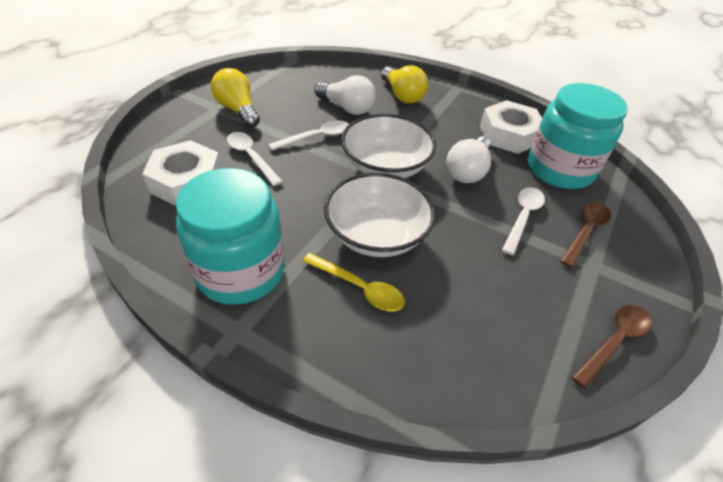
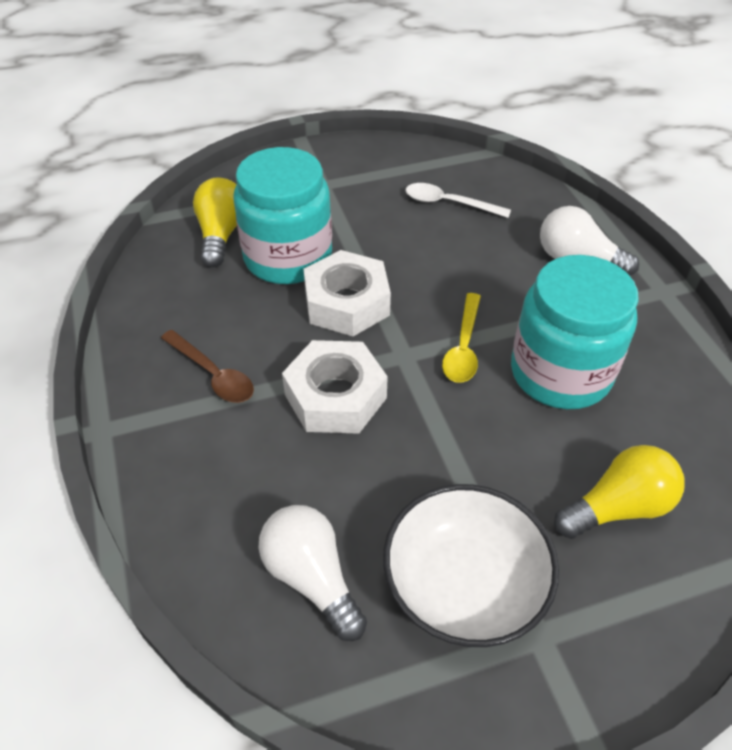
brown spoon: 2 -> 1
white bowl: 2 -> 1
white spoon: 3 -> 1

